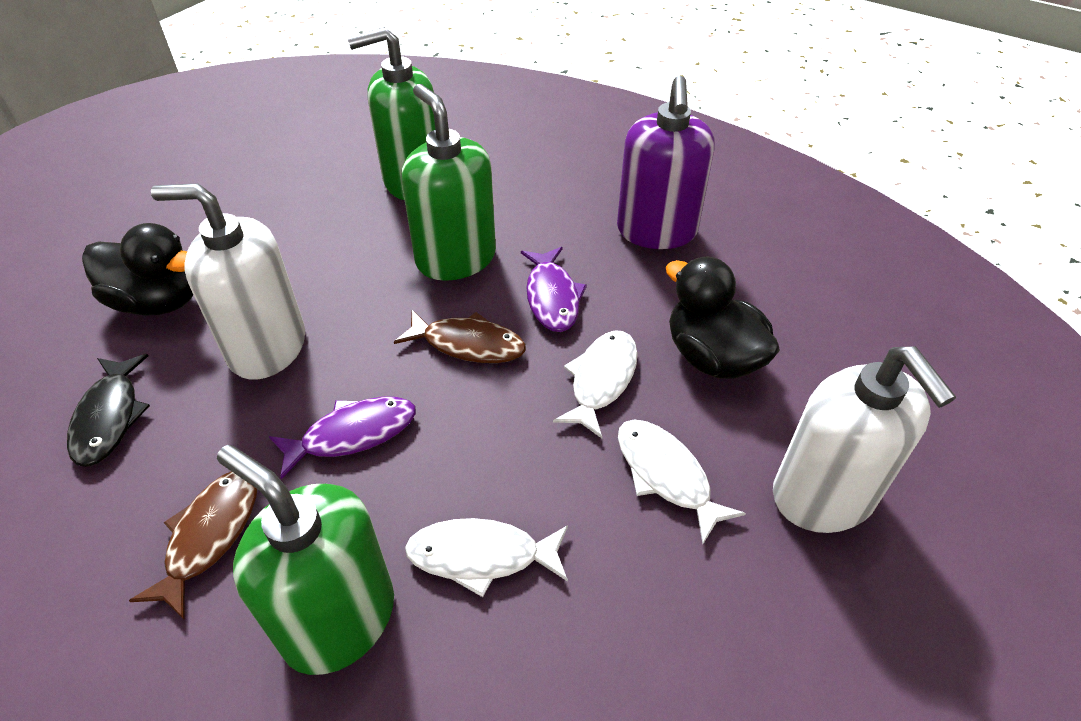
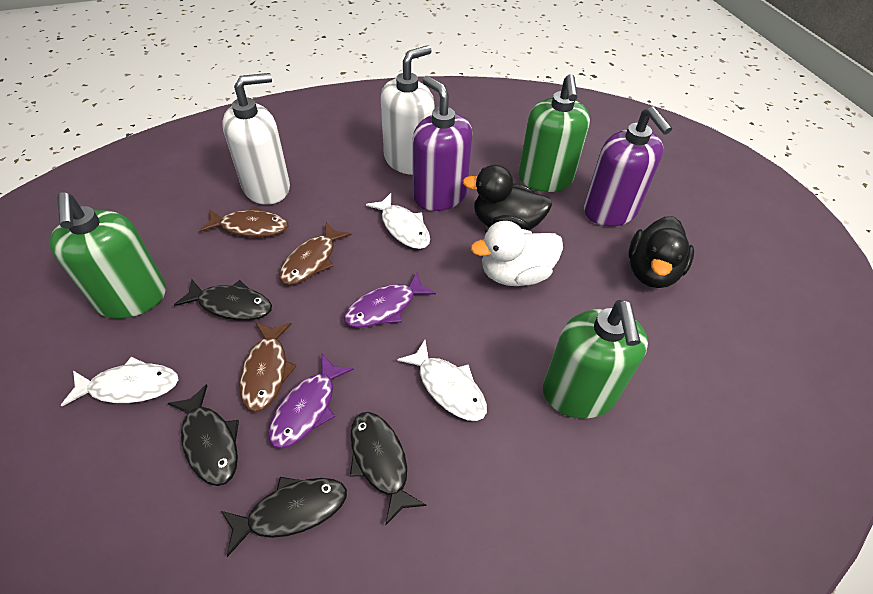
black fish: 1 -> 4
brown fish: 2 -> 3
purple soap dispenser: 1 -> 2
white duck: 0 -> 1

